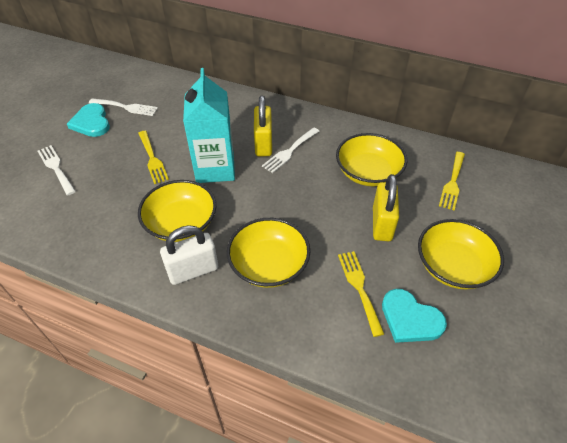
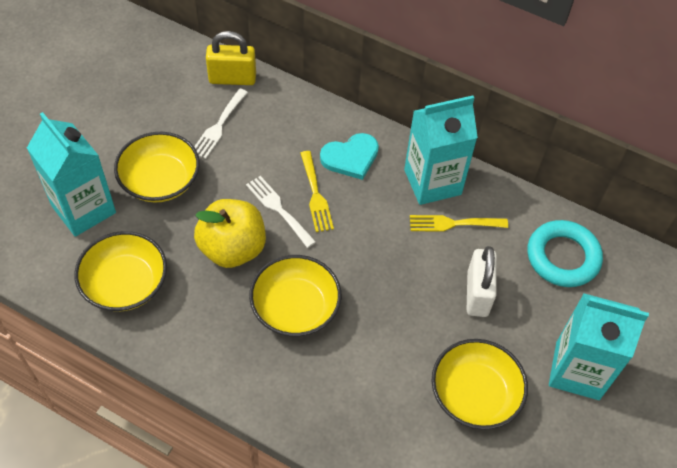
turquoise carton: 1 -> 3
turquoise heart: 2 -> 1
turquoise ring: 0 -> 1
white fork: 3 -> 2
yellow apple: 0 -> 1
yellow fork: 3 -> 2
yellow padlock: 2 -> 1

